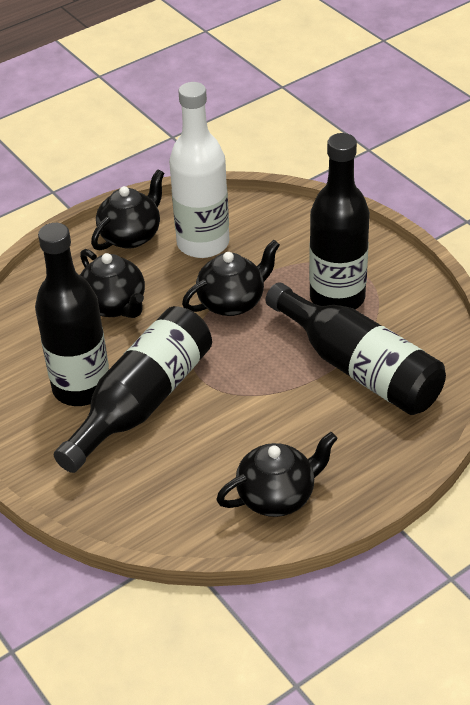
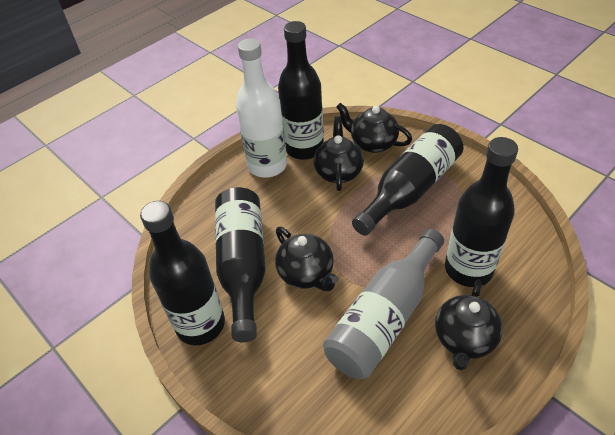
black bottle: 4 -> 5
grey bottle: 0 -> 1

